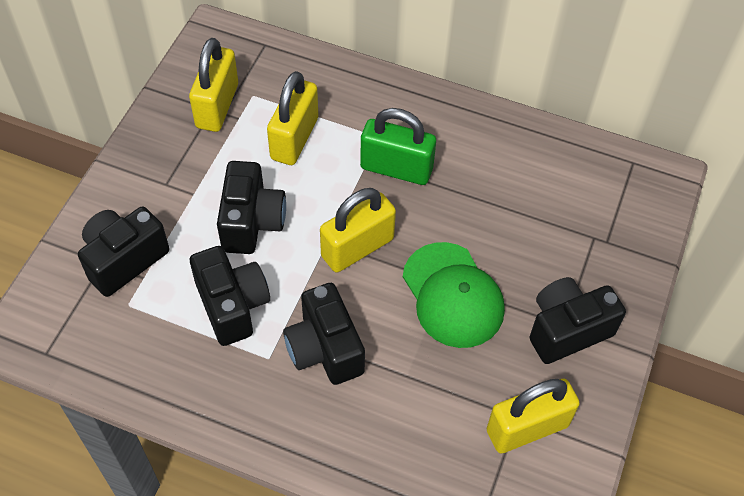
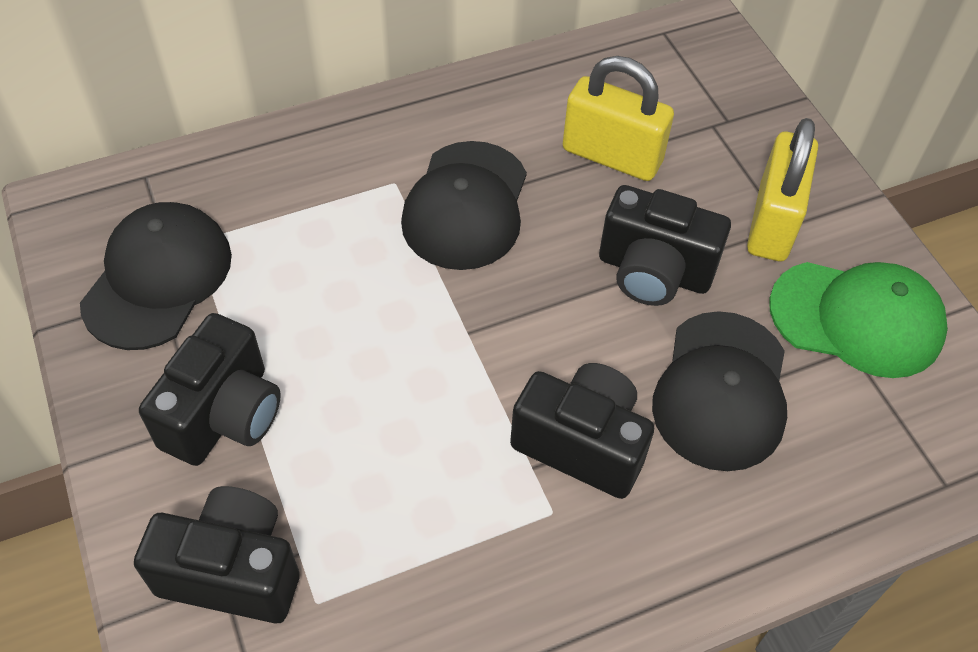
black camera: 5 -> 4
black cap: 0 -> 3
green padlock: 1 -> 0
yellow padlock: 4 -> 2

